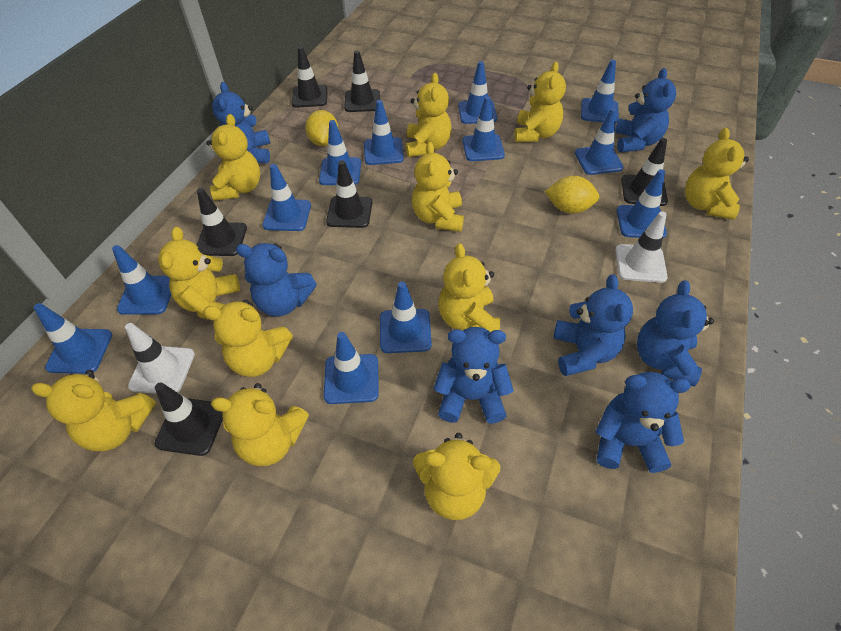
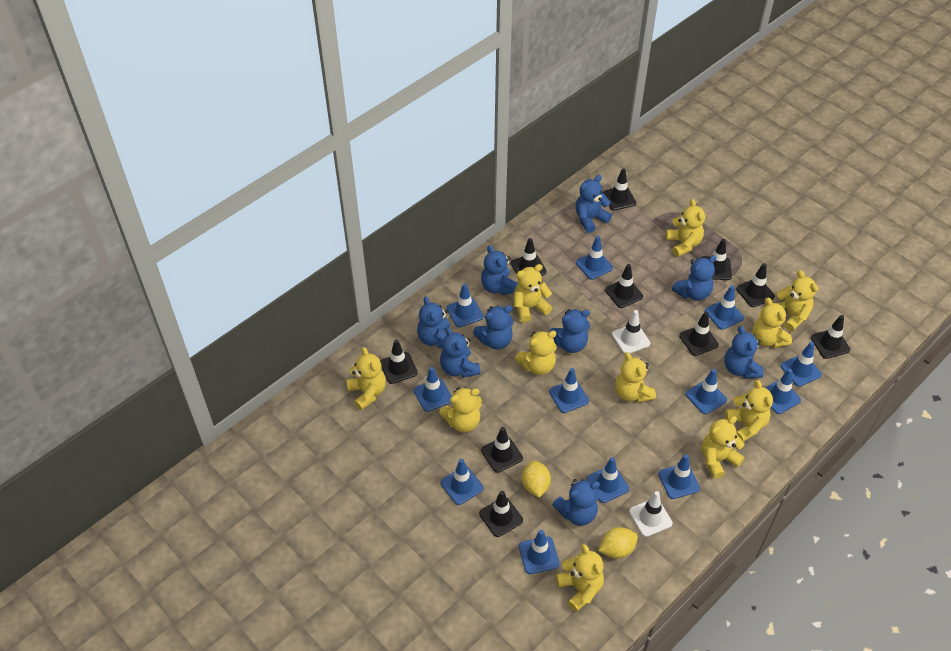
black traffic cone: 6 -> 10
blue teddy bear: 7 -> 9

